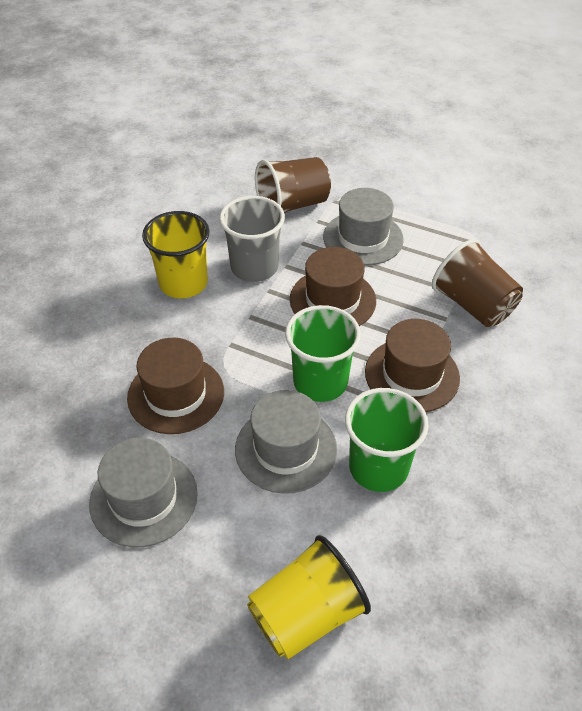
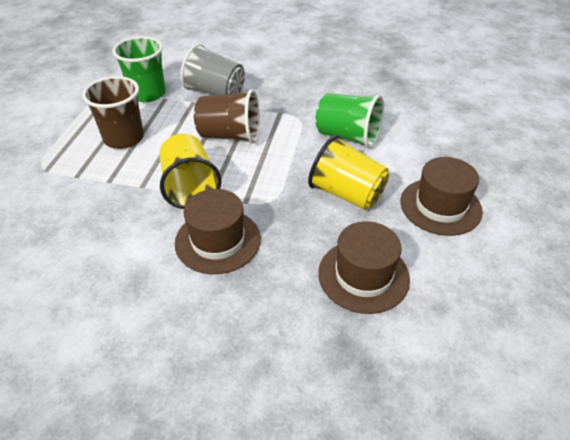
grey hat: 3 -> 0

